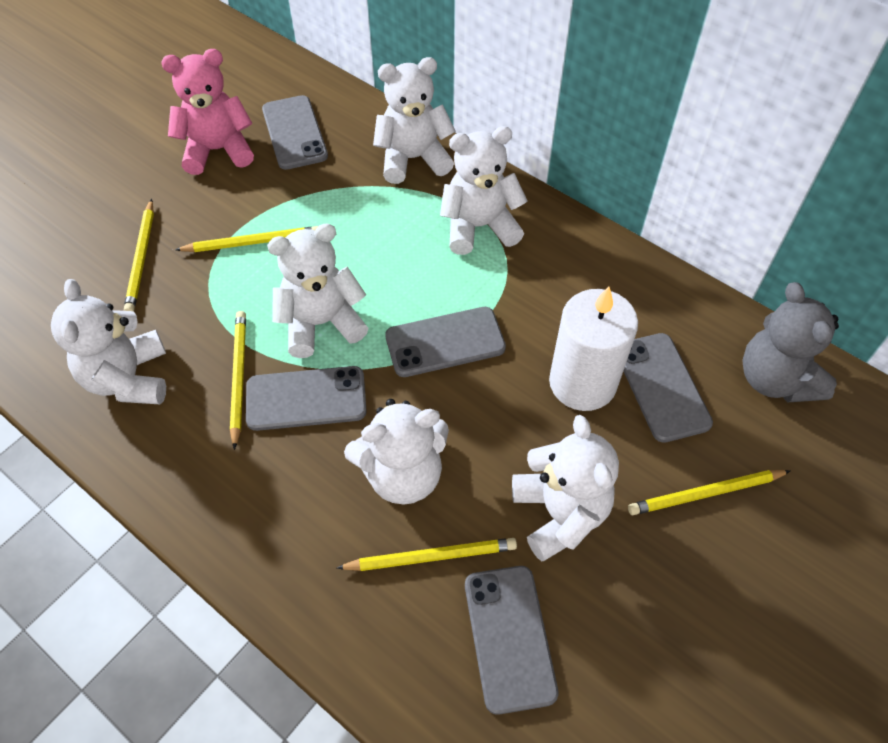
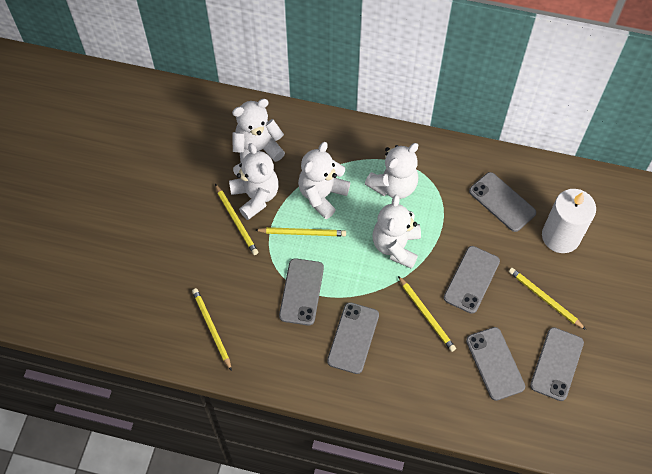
grey phone: 5 -> 6
grey teddy bear: 1 -> 0
pink teddy bear: 1 -> 0
white teddy bear: 6 -> 5

